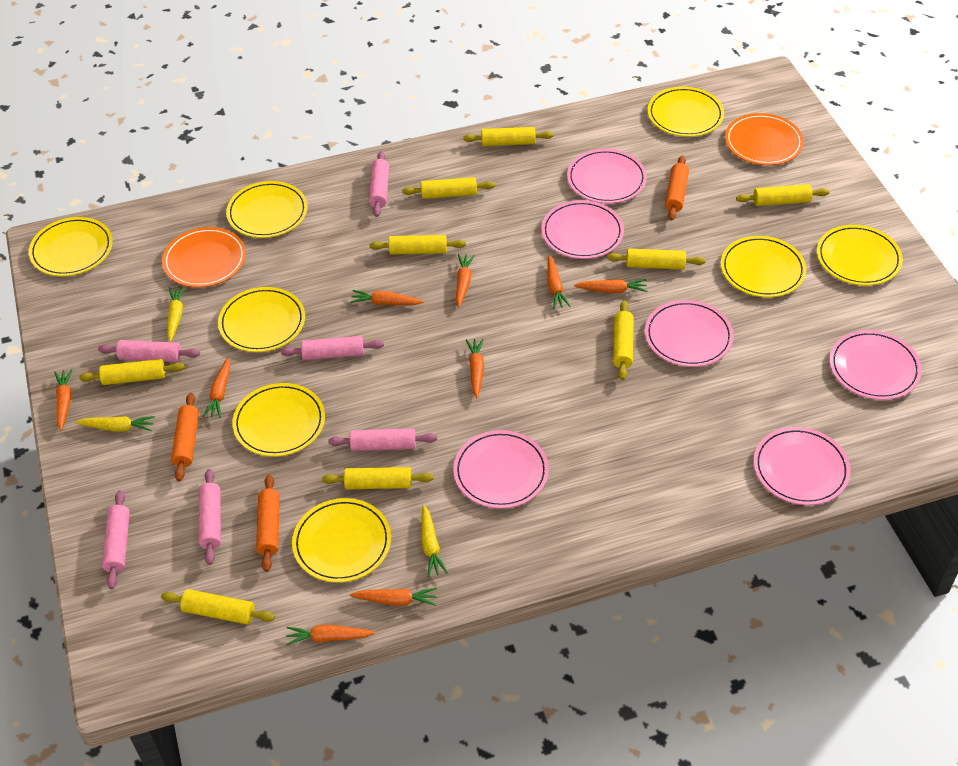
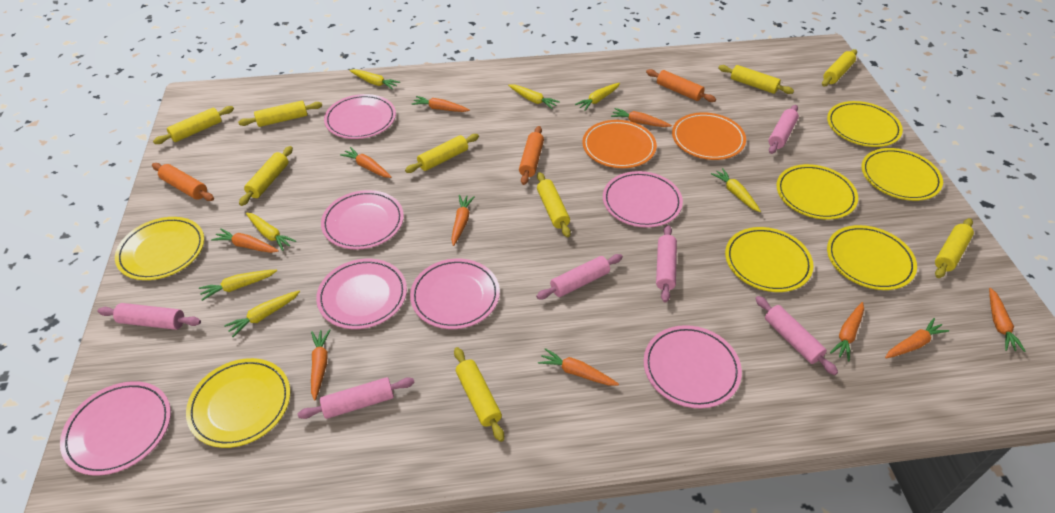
orange carrot: 9 -> 10
pink plate: 6 -> 7
yellow carrot: 3 -> 7
yellow plate: 8 -> 7

